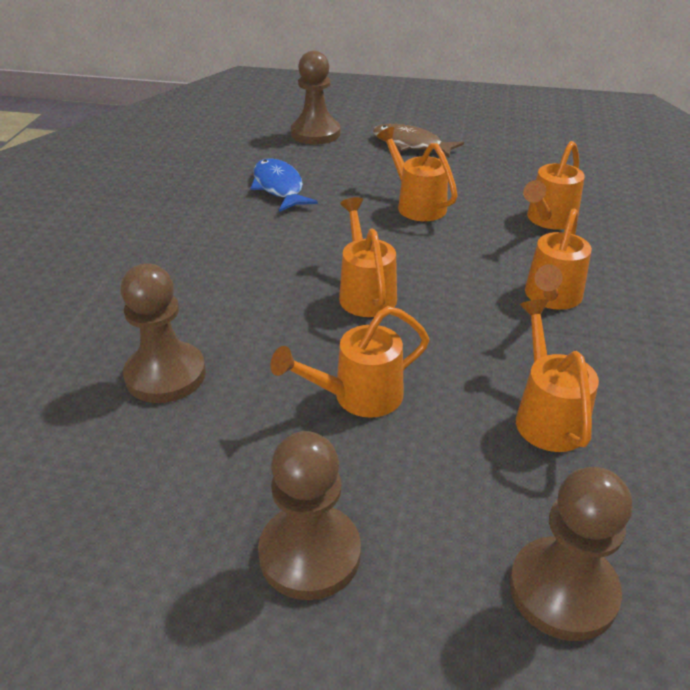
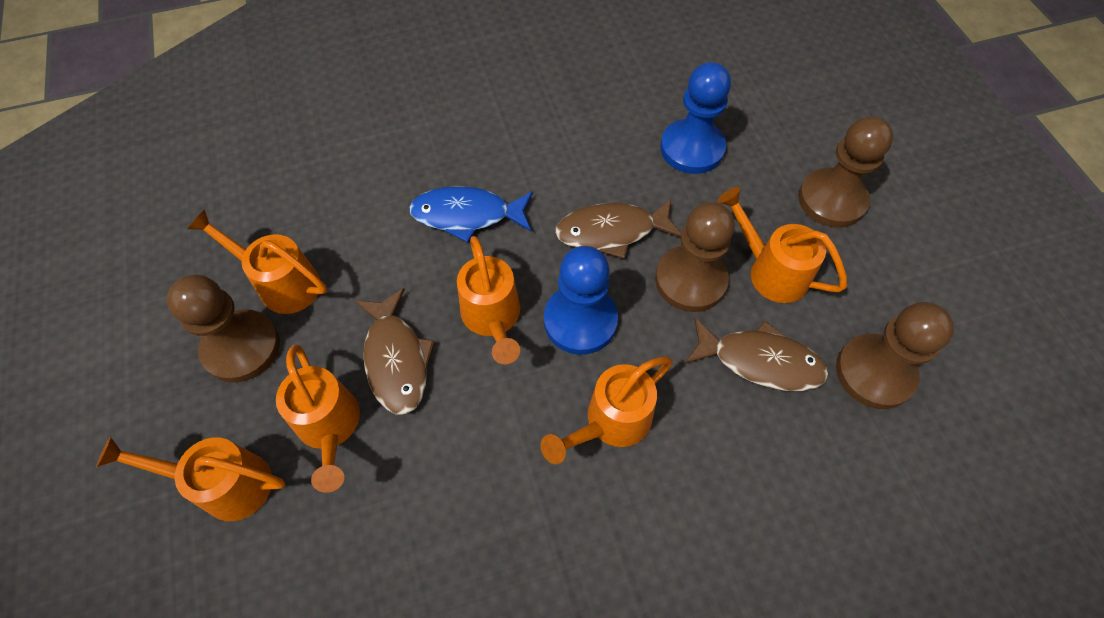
blue pawn: 0 -> 2
brown fish: 1 -> 3

